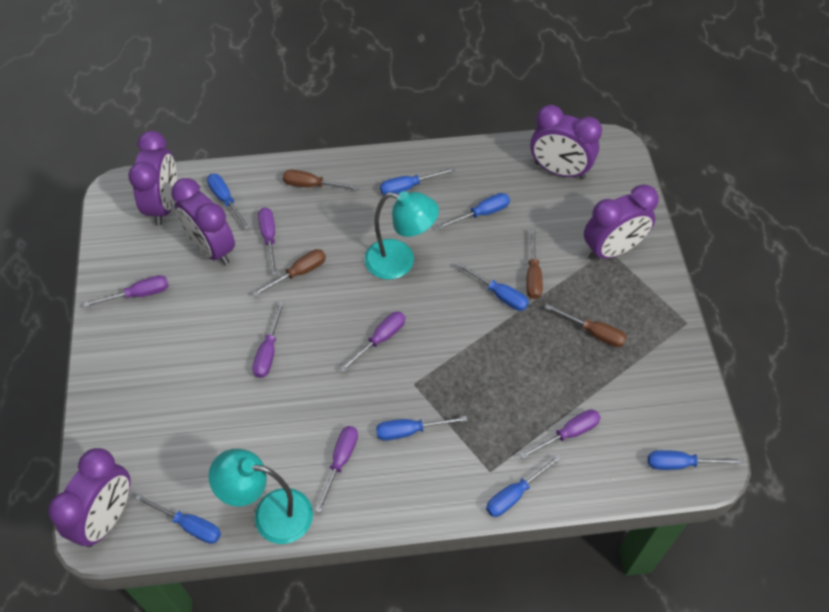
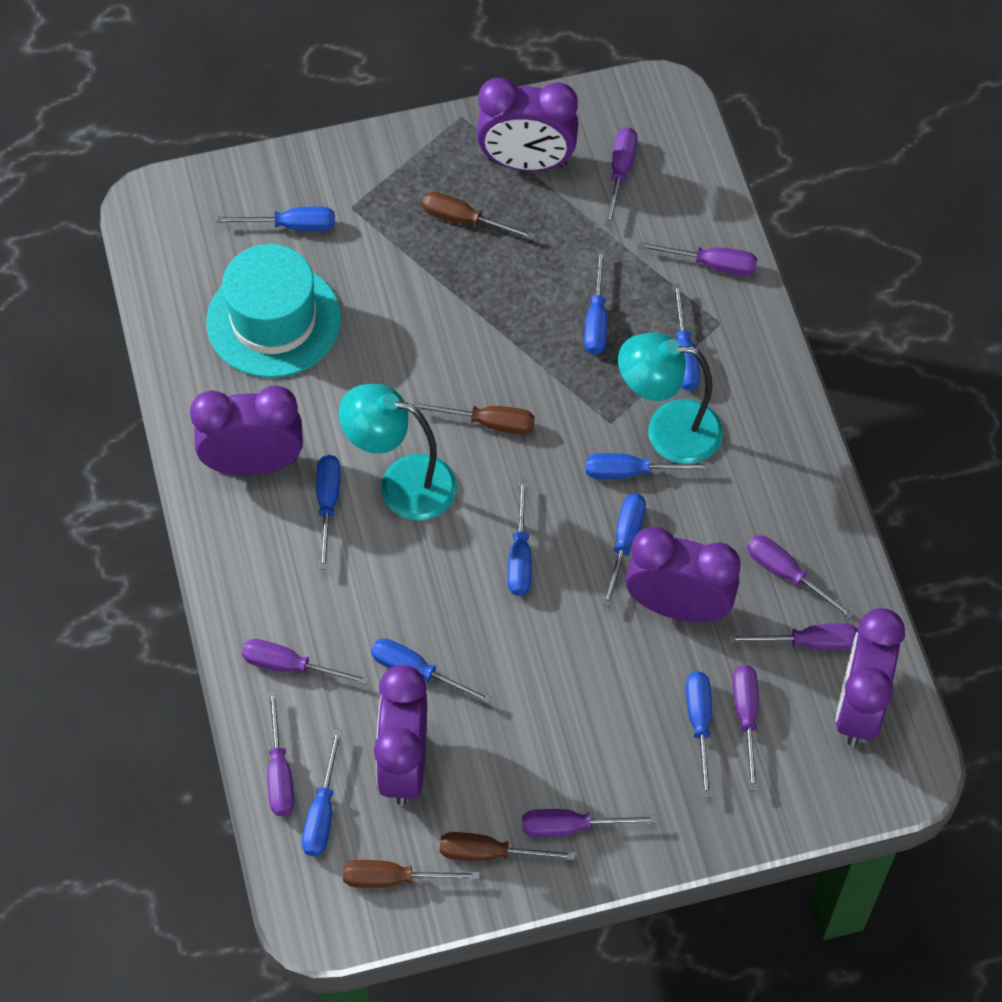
blue screwdriver: 8 -> 10
purple screwdriver: 6 -> 8
turquoise hat: 0 -> 1

